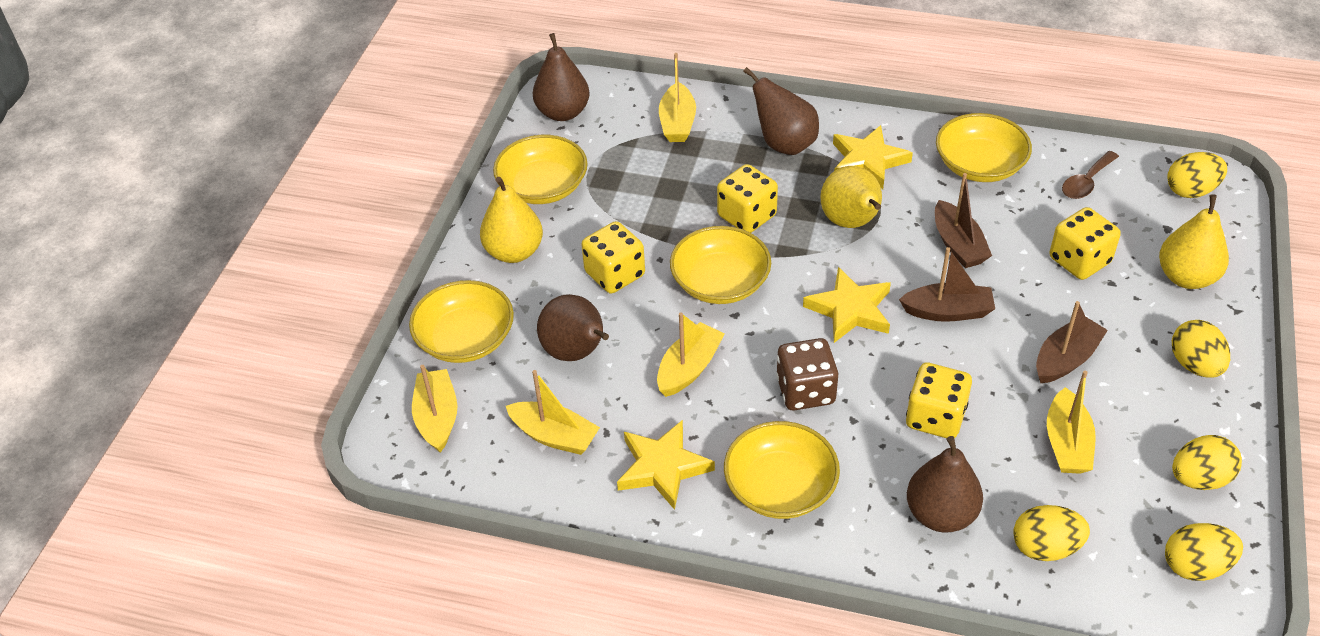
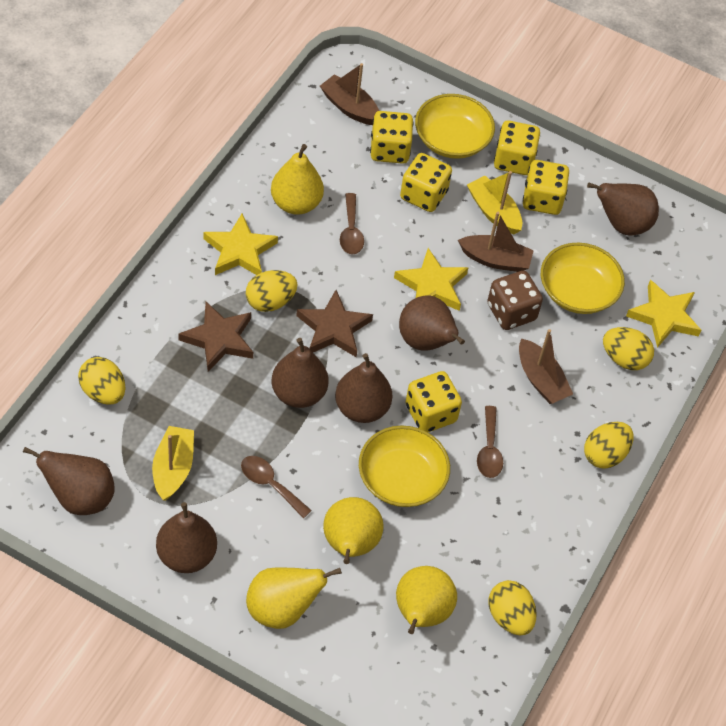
brown pear: 4 -> 6
brown spoon: 1 -> 3
brown star: 0 -> 2
yellow boat: 5 -> 2
yellow bowl: 5 -> 3
yellow dice: 4 -> 5
yellow pear: 3 -> 4

